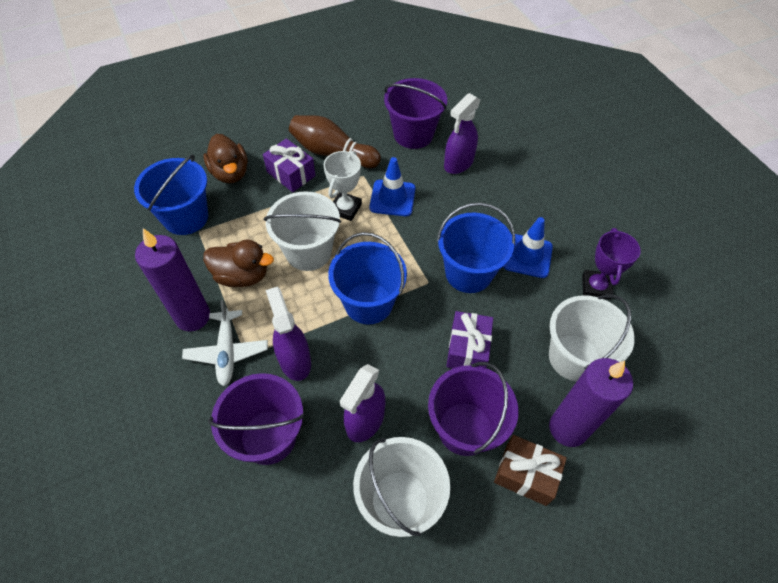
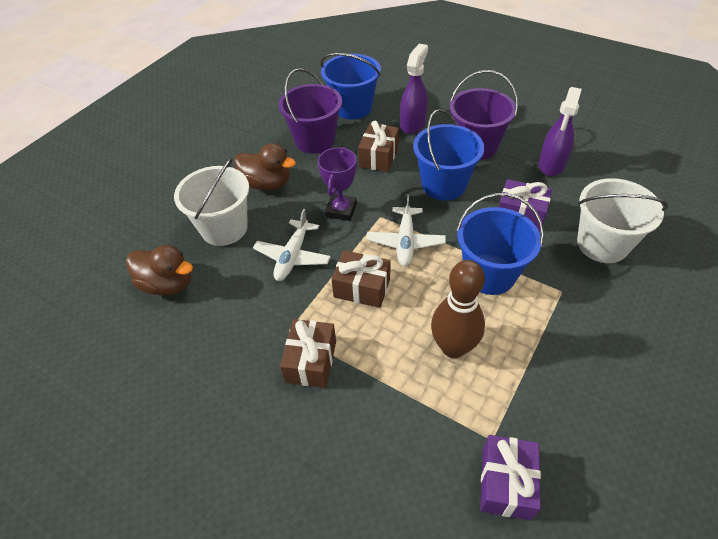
blue traffic cone: 2 -> 0
brown gift: 1 -> 3
purple bucket: 3 -> 2
purple candle: 2 -> 0
purple spray bottle: 3 -> 2
white bucket: 3 -> 2
white plane: 1 -> 2
white trophy: 1 -> 0

